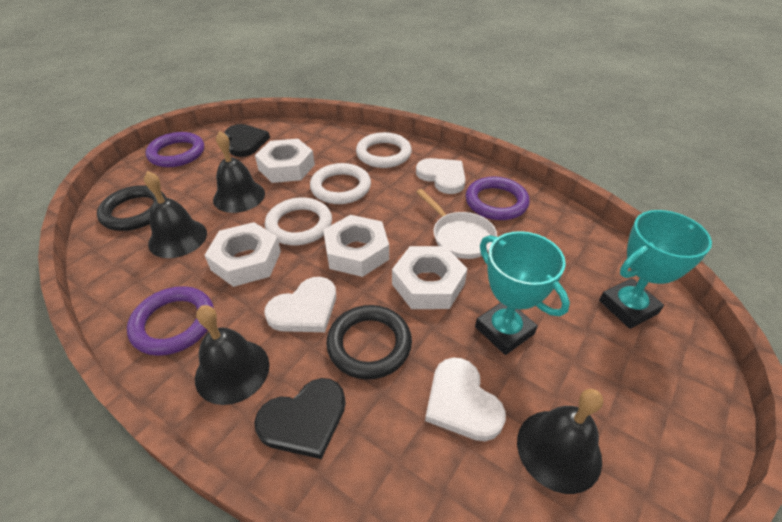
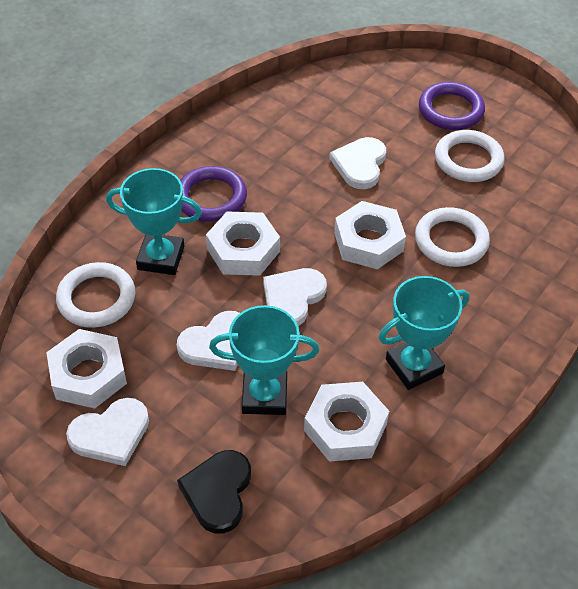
black bell: 4 -> 0
black heart: 2 -> 1
black ring: 2 -> 0
purple ring: 3 -> 2
turquoise trophy: 2 -> 3
white heart: 3 -> 4
white pan: 1 -> 0

